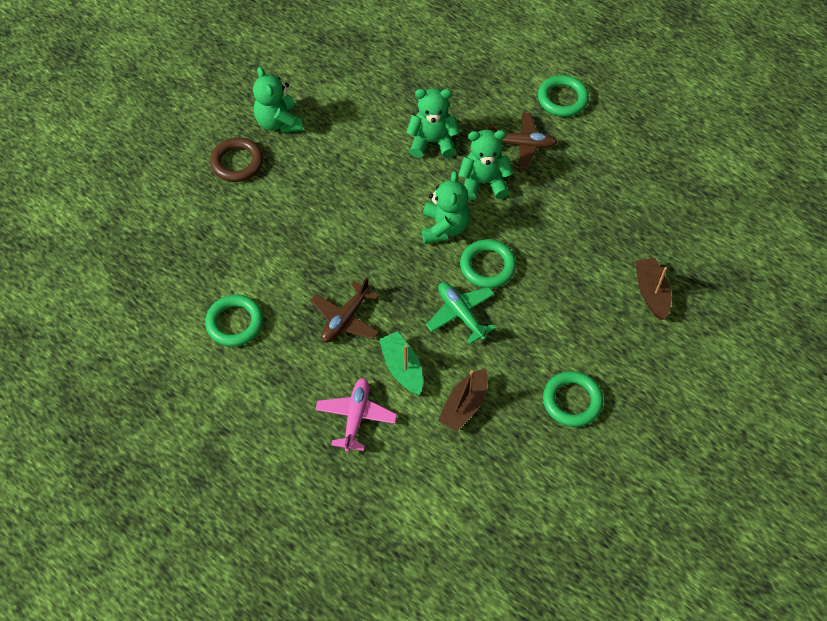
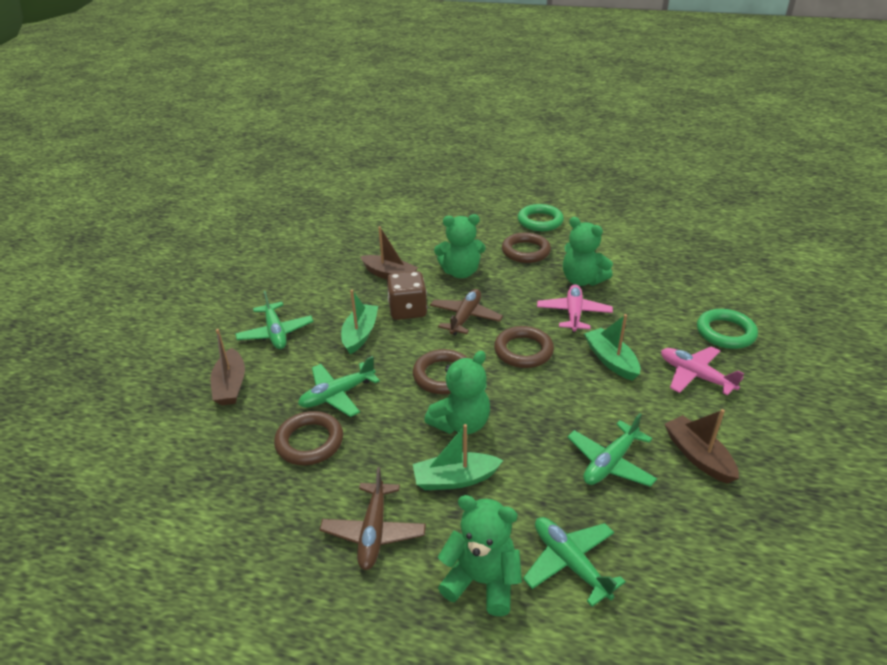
brown boat: 2 -> 3
brown dice: 0 -> 1
brown ring: 1 -> 4
green boat: 1 -> 3
green plane: 1 -> 4
green ring: 4 -> 2
pink plane: 1 -> 2

